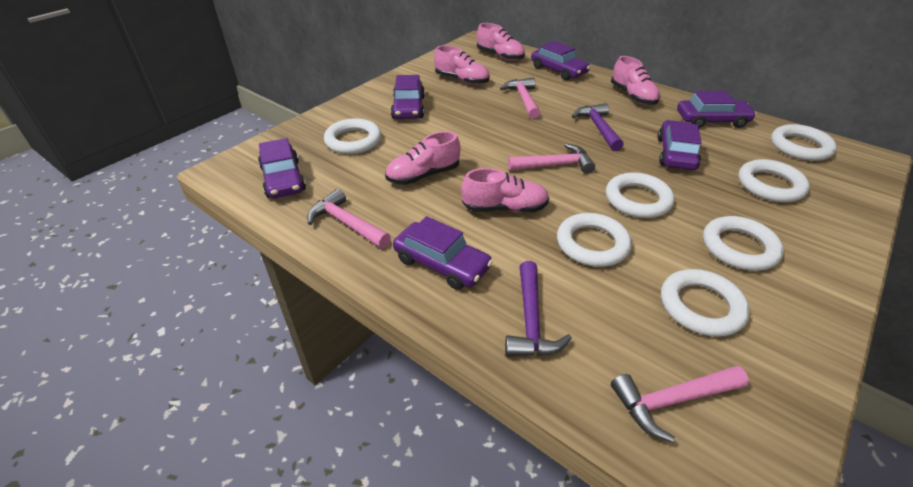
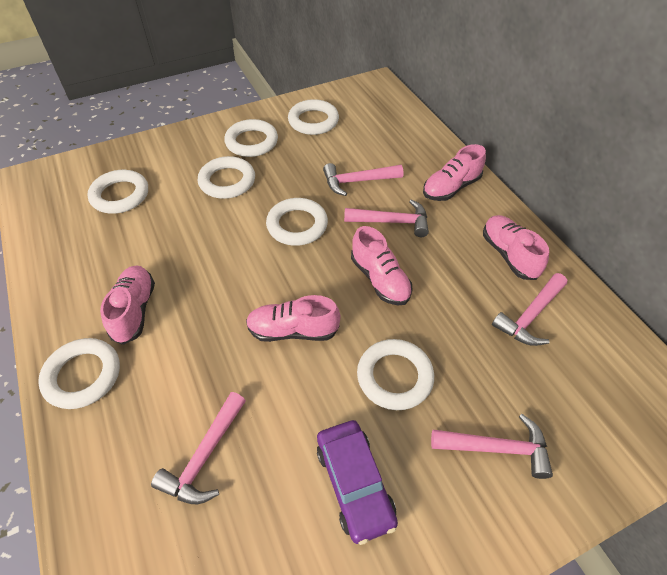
pink hammer: 4 -> 5
purple car: 6 -> 1
purple hammer: 2 -> 0

